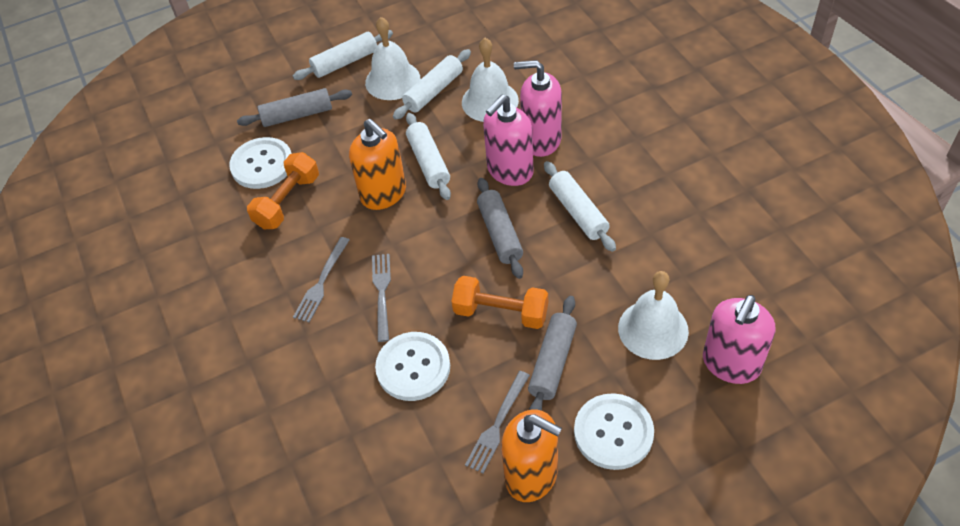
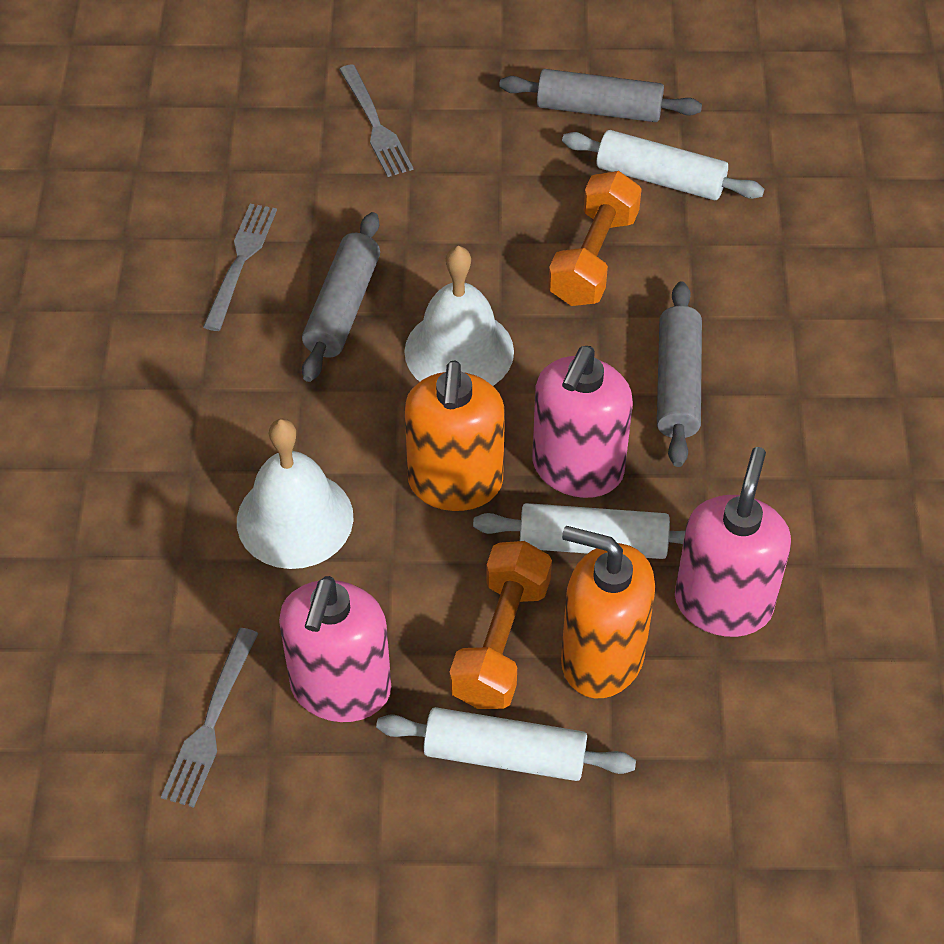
white bell: 3 -> 2
white button: 3 -> 0
white rolling pin: 4 -> 3

